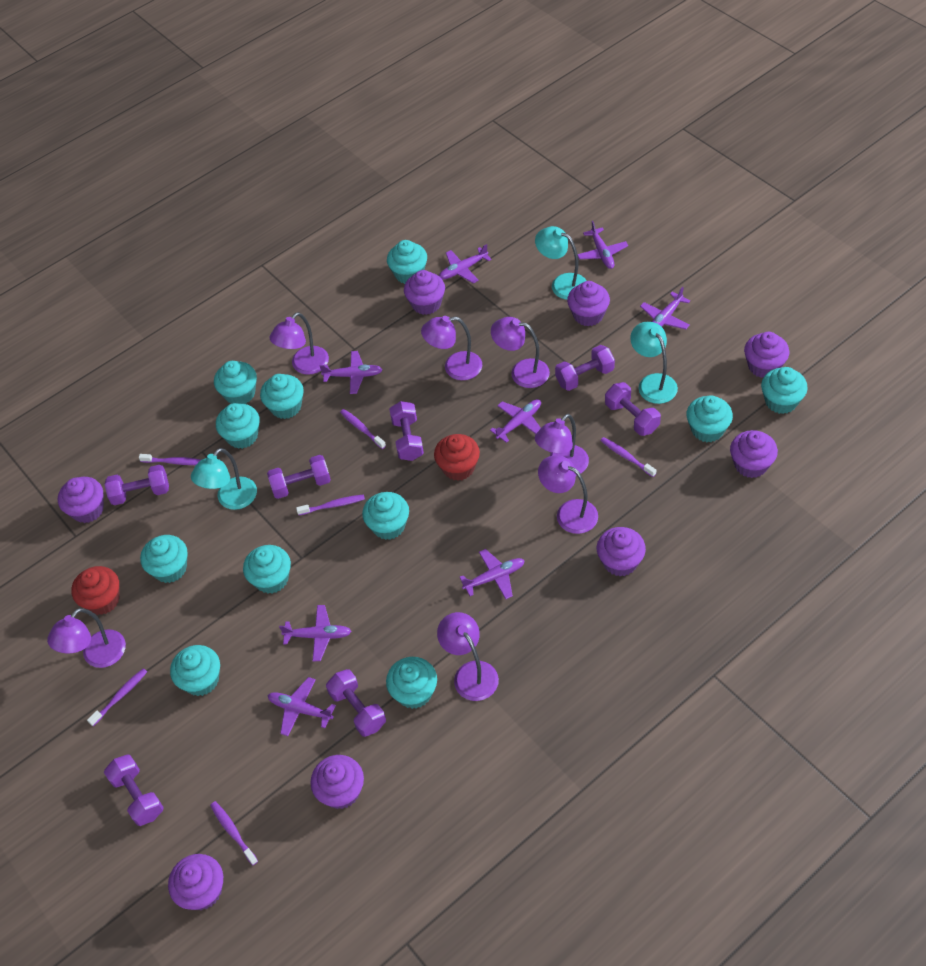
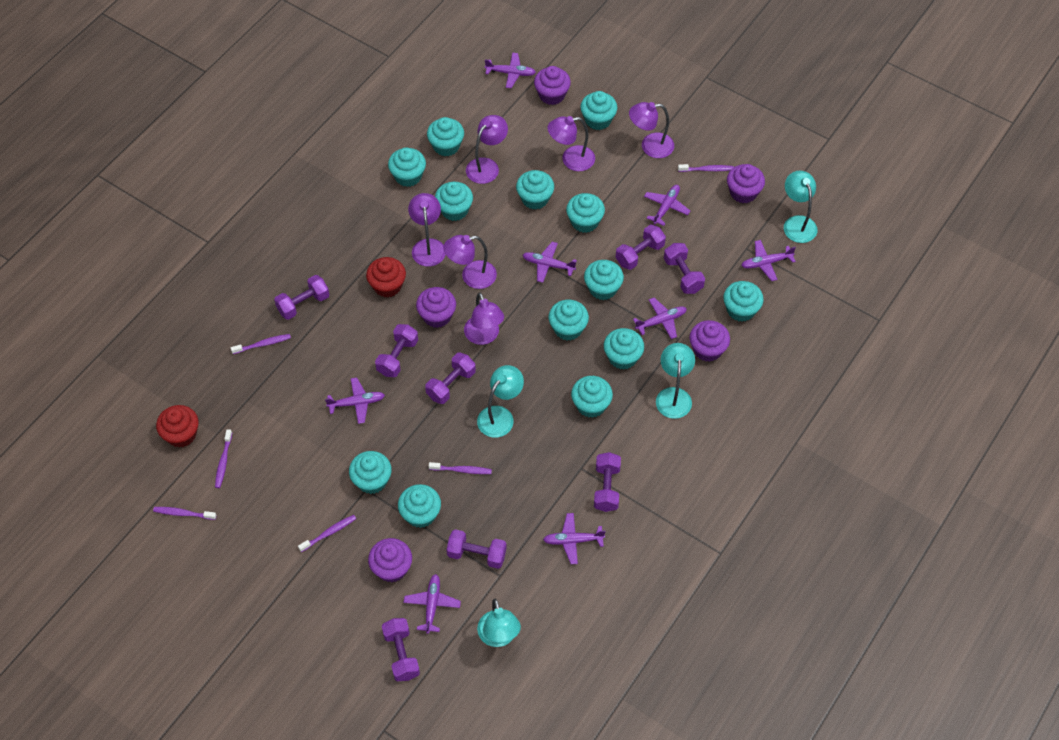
purple cupcake: 8 -> 5
purple dumbbell: 7 -> 8
purple lamp: 7 -> 6
turquoise cupcake: 11 -> 13
turquoise lamp: 3 -> 4

